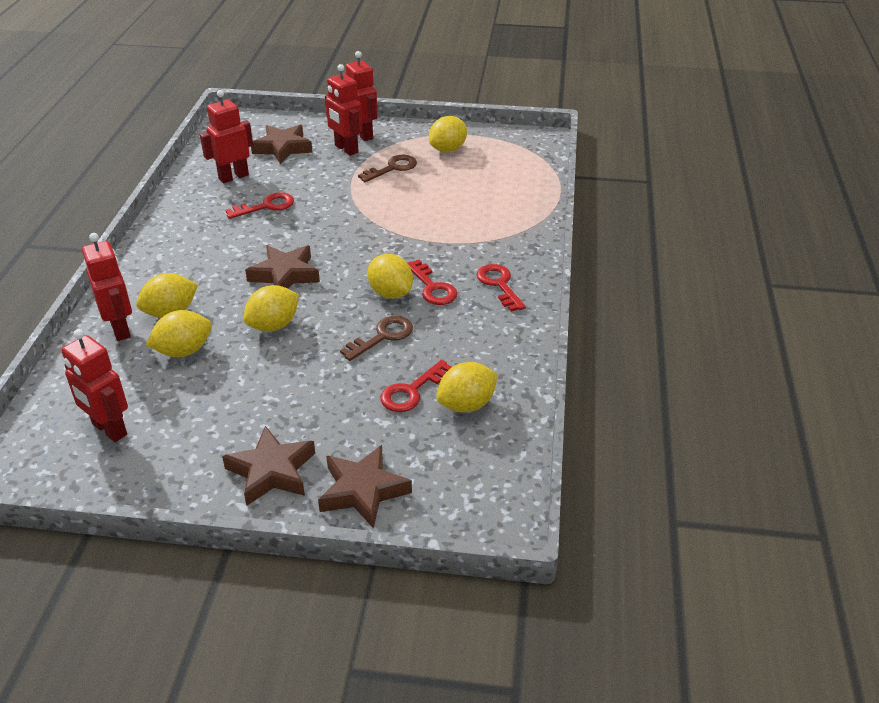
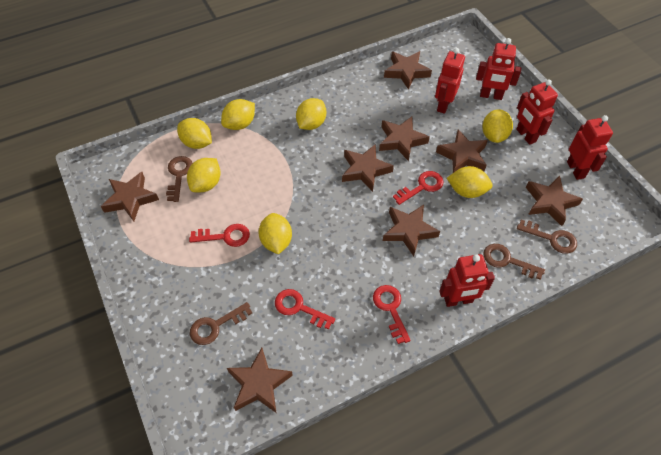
brown key: 2 -> 4
brown star: 4 -> 8
yellow lemon: 6 -> 7

